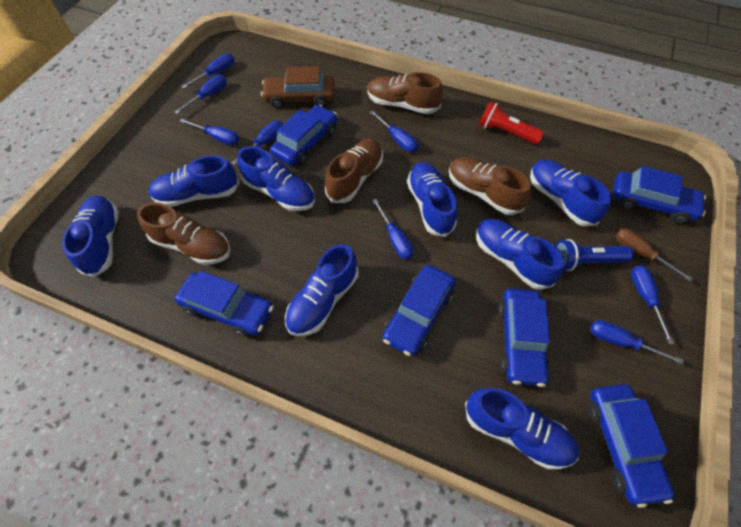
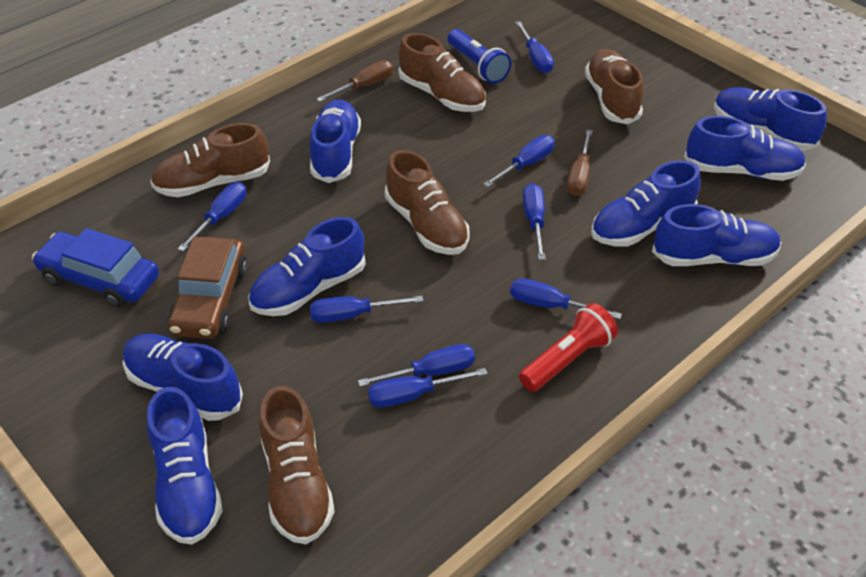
blue car: 6 -> 1
brown screwdriver: 1 -> 2
brown shoe: 4 -> 5

